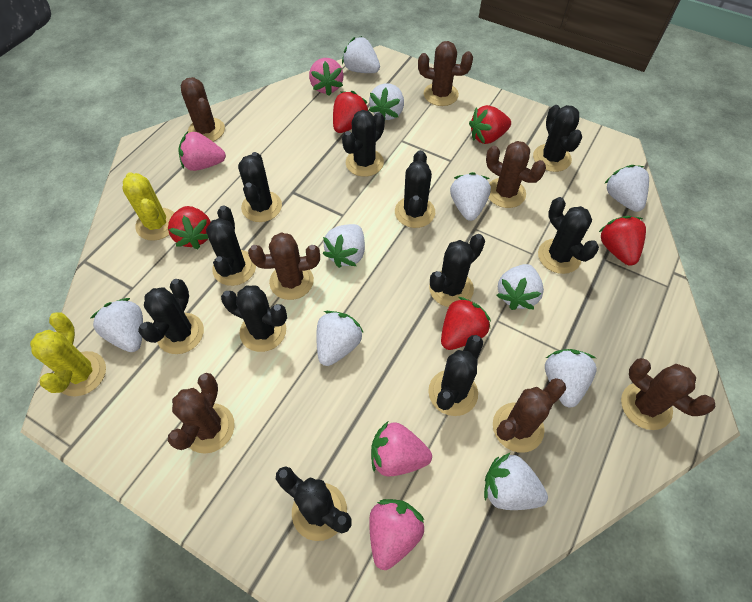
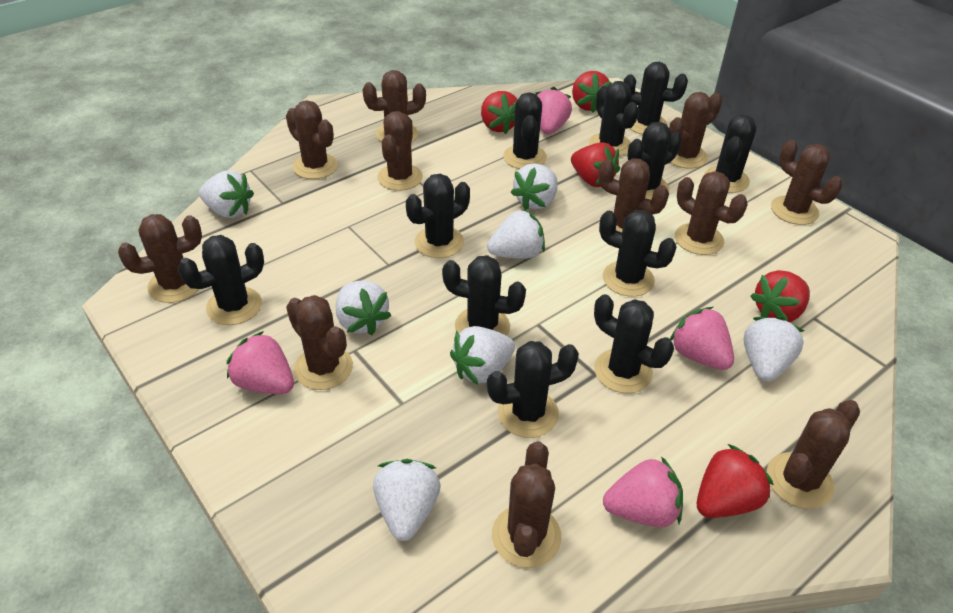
brown cactus: 7 -> 11
white strawberry: 10 -> 7
yellow cactus: 2 -> 0

